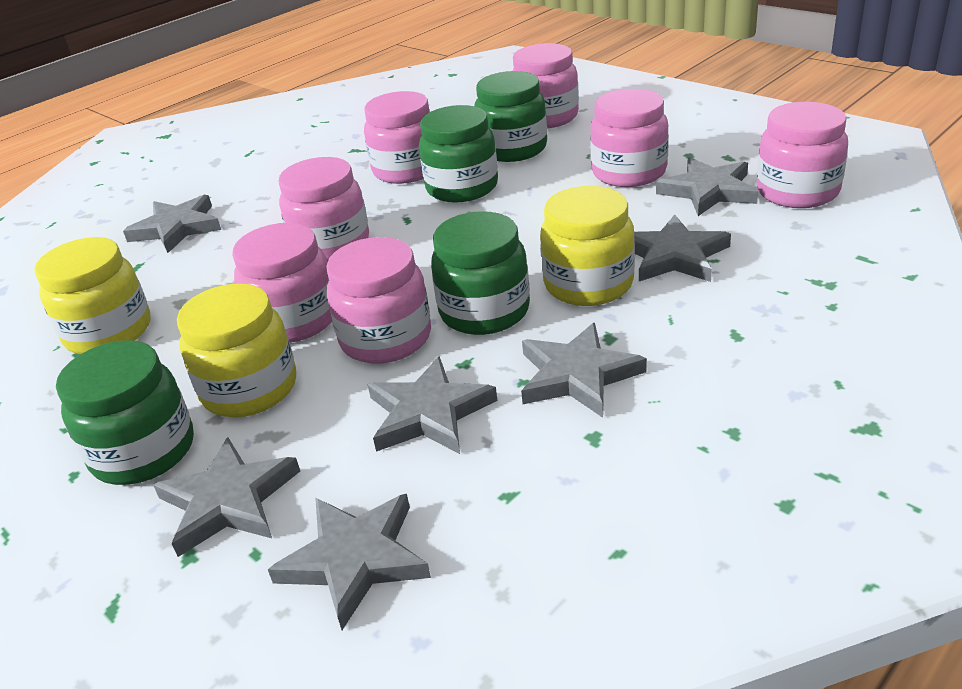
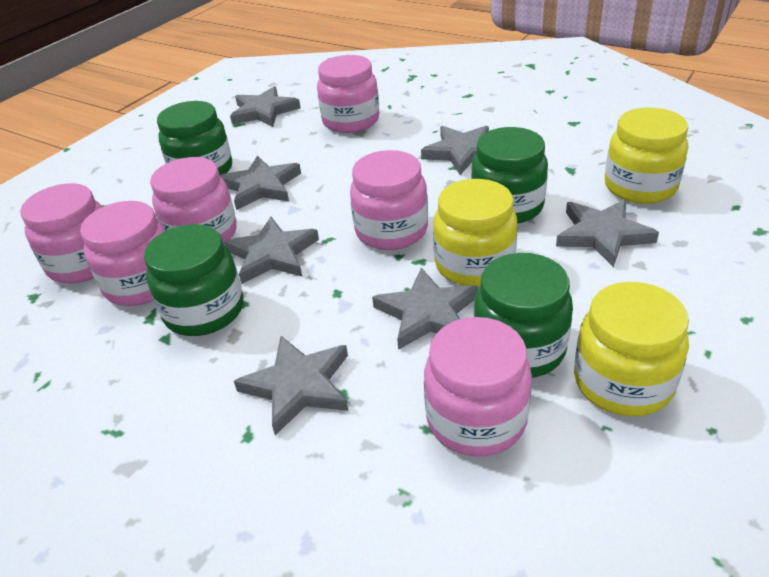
pink jar: 7 -> 6

